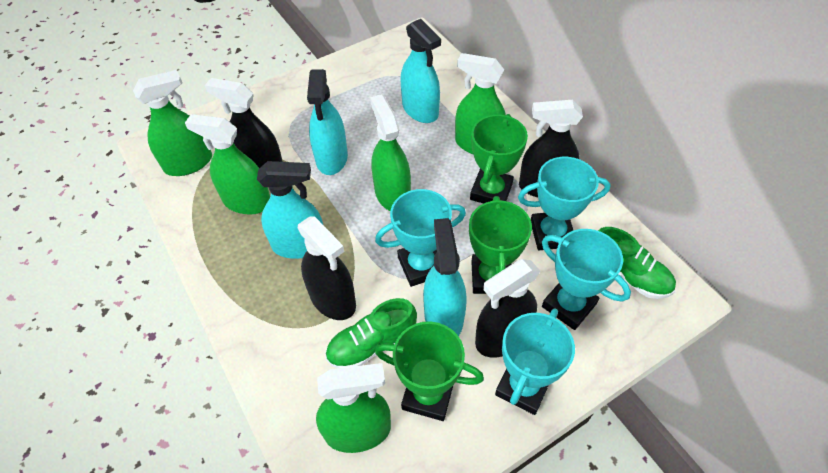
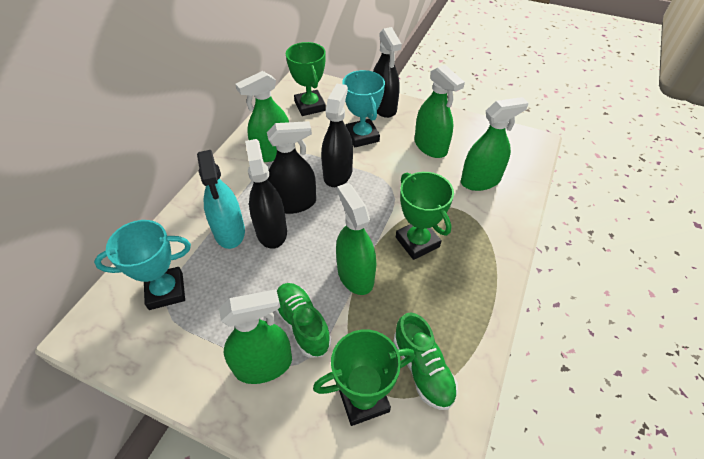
turquoise spray bottle: 4 -> 1
turquoise trophy: 4 -> 2

